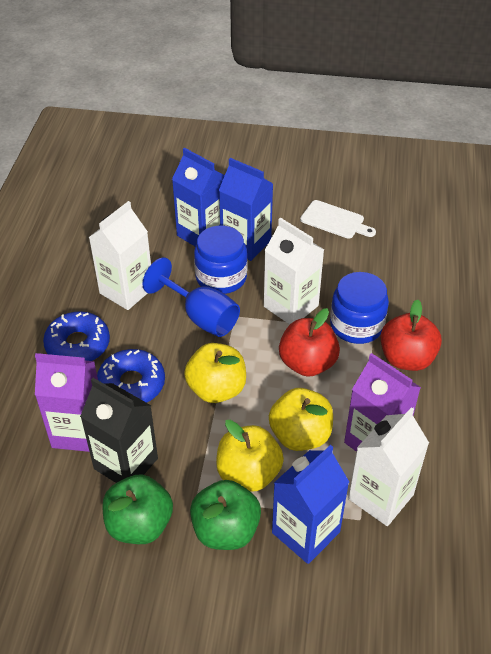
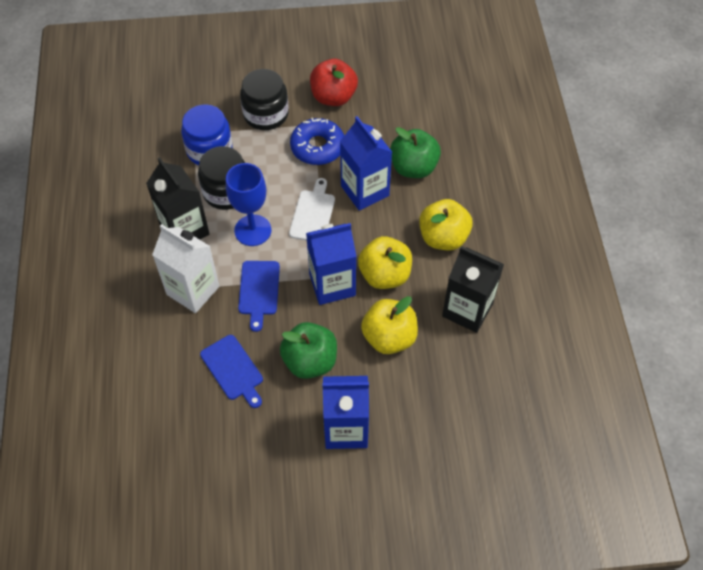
black carton: 1 -> 2
black jar: 0 -> 2
blue cutting board: 0 -> 2
blue donut: 2 -> 1
blue jar: 2 -> 1
purple carton: 2 -> 0
red apple: 2 -> 1
white carton: 3 -> 1

